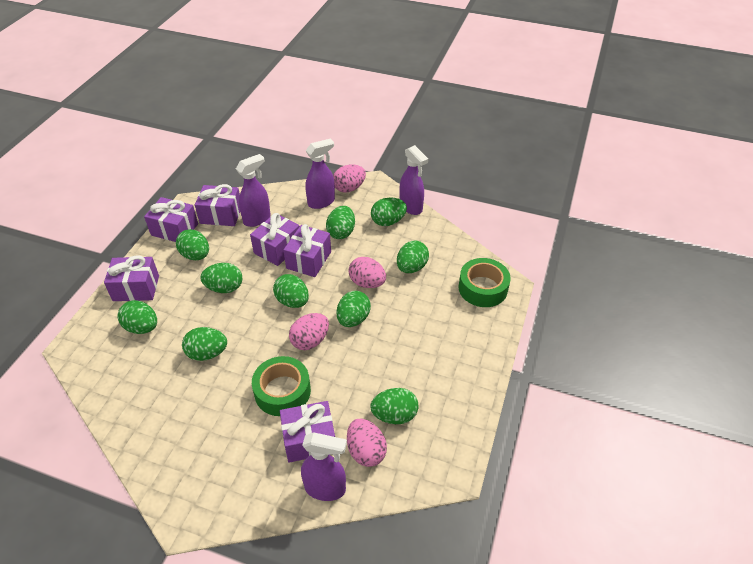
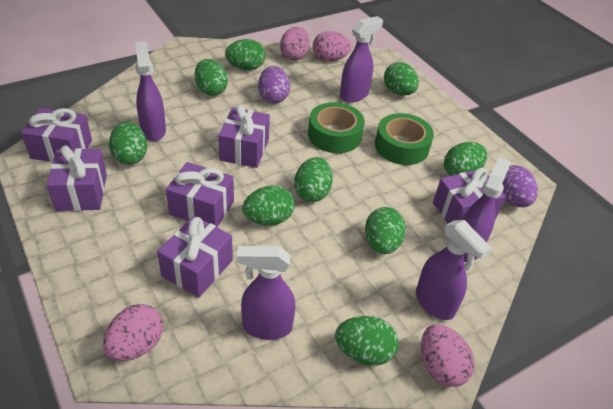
green egg: 10 -> 9
purple egg: 0 -> 2
purple spray bottle: 4 -> 5

